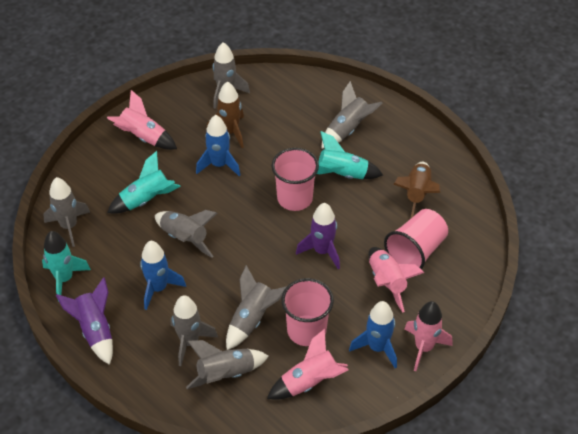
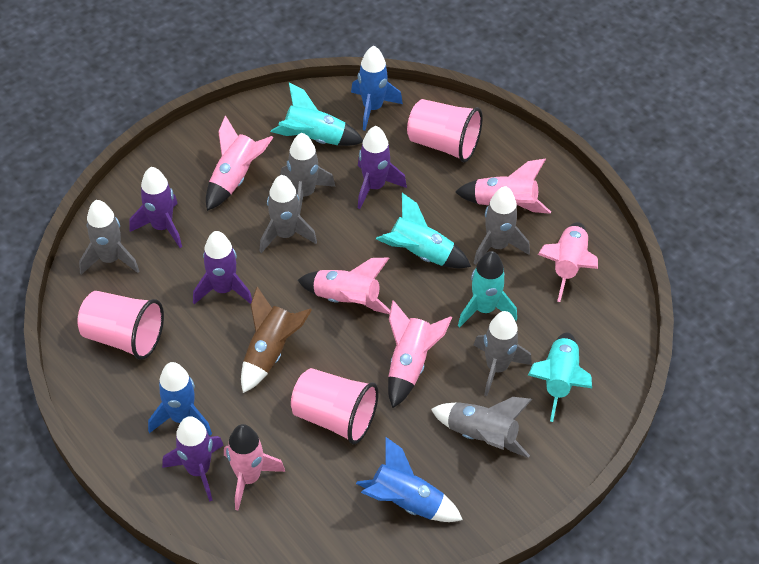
brown rocket: 2 -> 1
grey rocket: 7 -> 6
pink rocket: 4 -> 6
purple rocket: 2 -> 4
turquoise rocket: 3 -> 4

